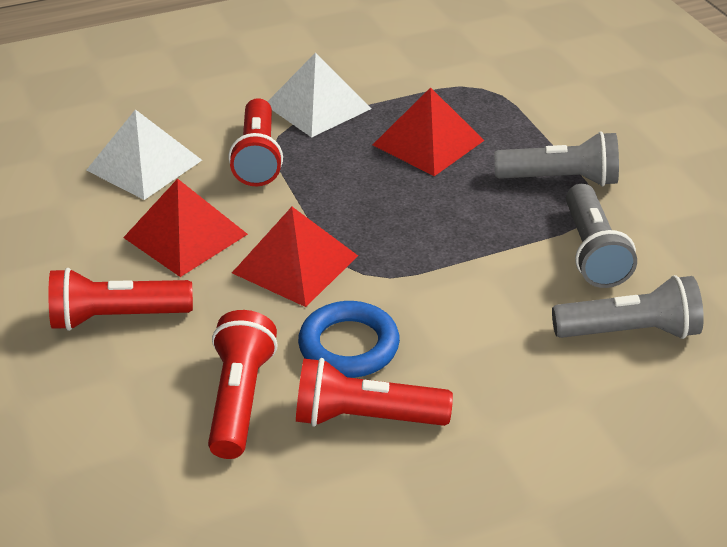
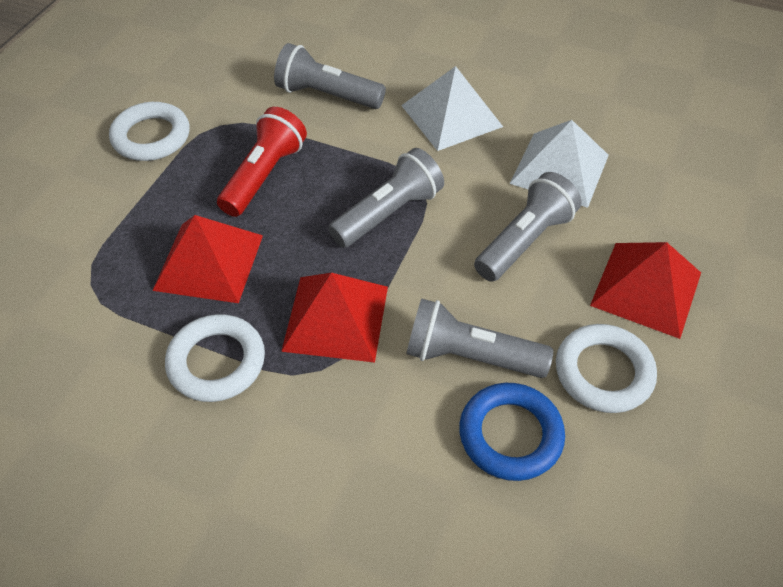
grey flashlight: 3 -> 4
red flashlight: 4 -> 1
white ring: 0 -> 3

